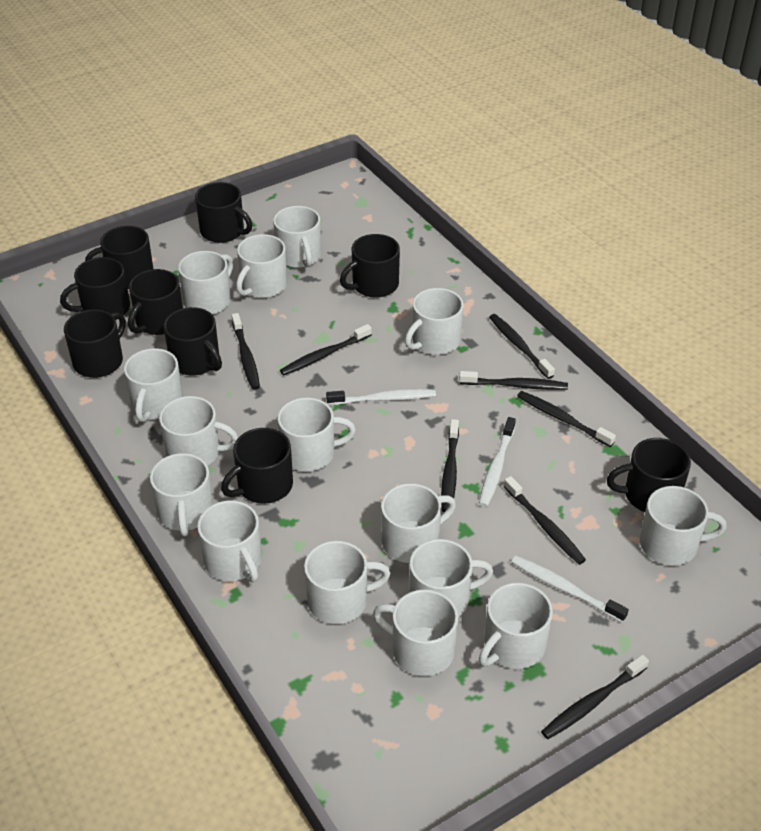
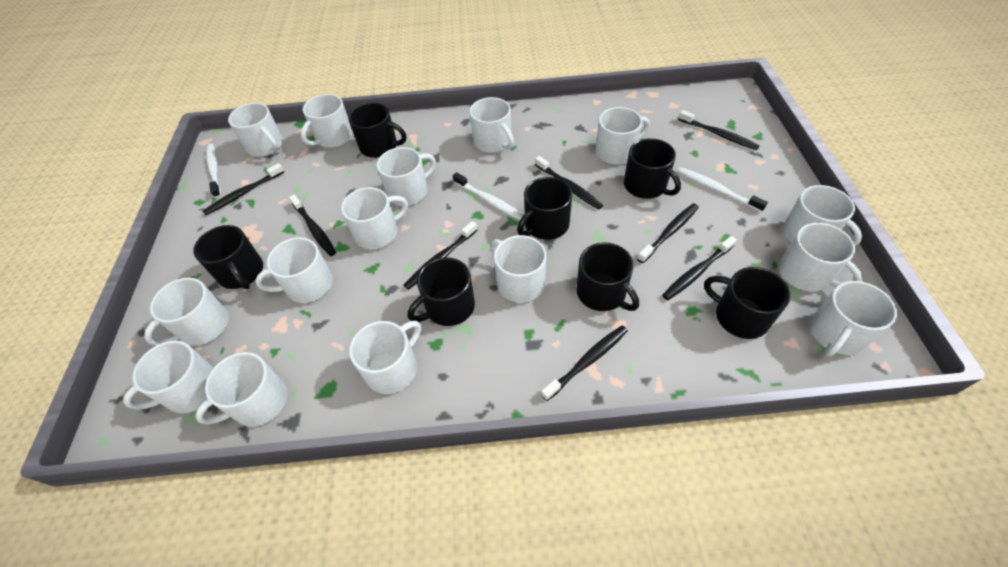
black mug: 9 -> 7

